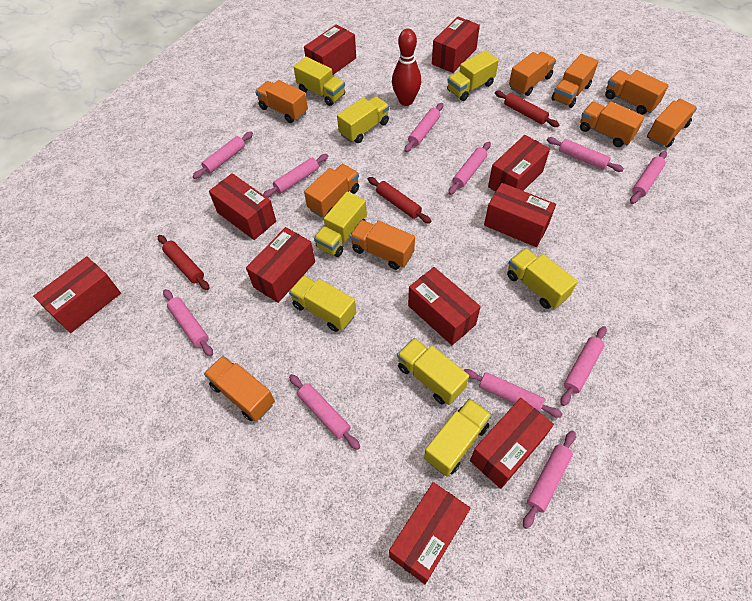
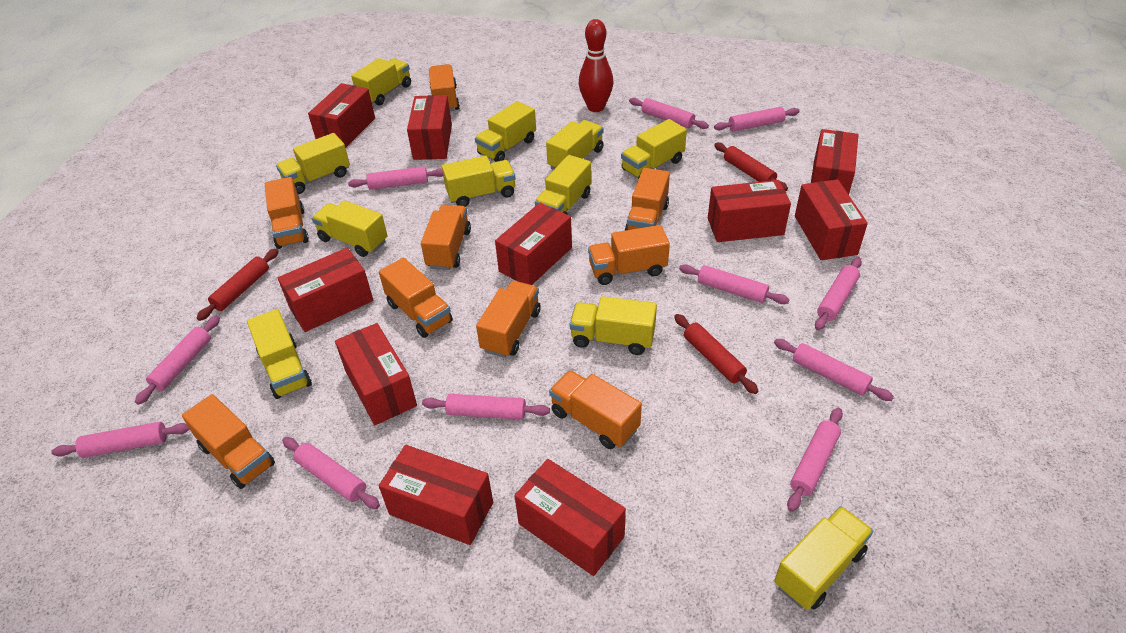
yellow truck: 8 -> 11

